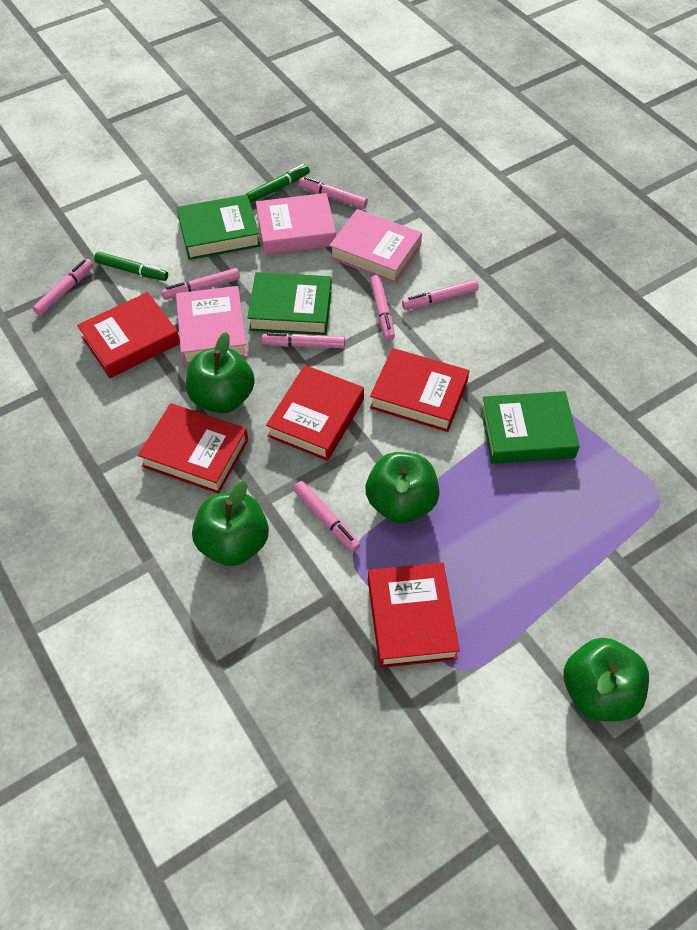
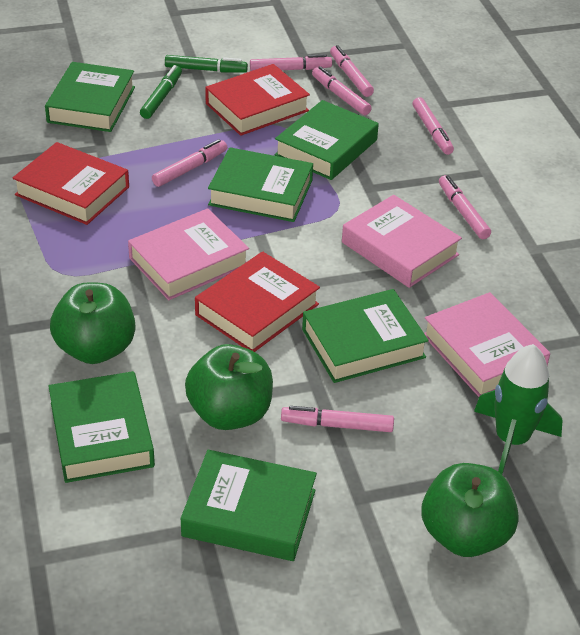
green apple: 4 -> 3
green book: 3 -> 6
green rocket: 0 -> 1
red book: 5 -> 3

